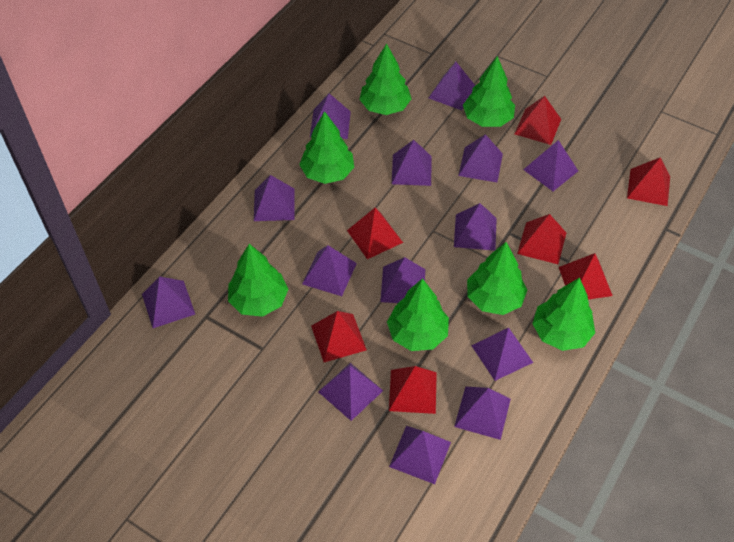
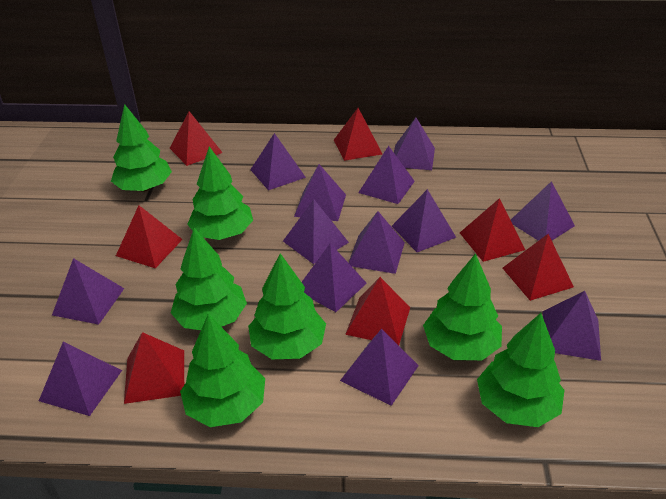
purple pyramid: 14 -> 13

